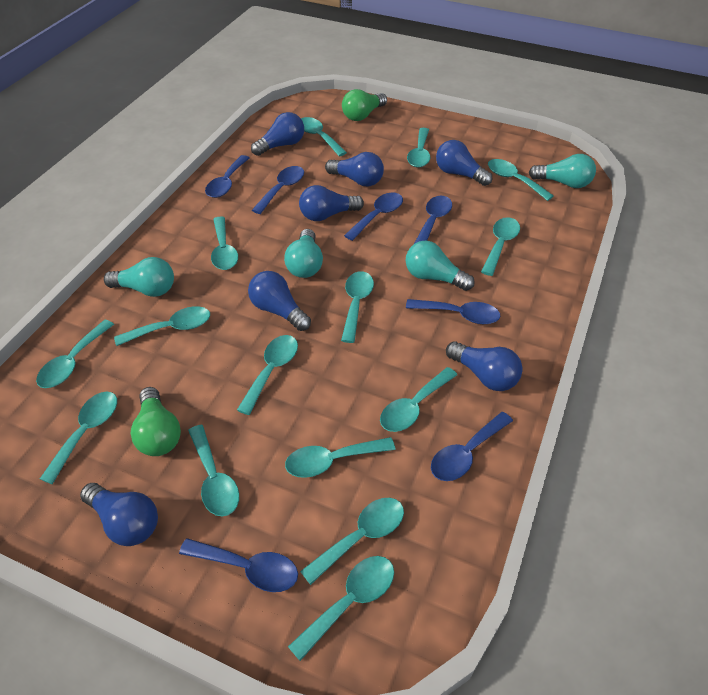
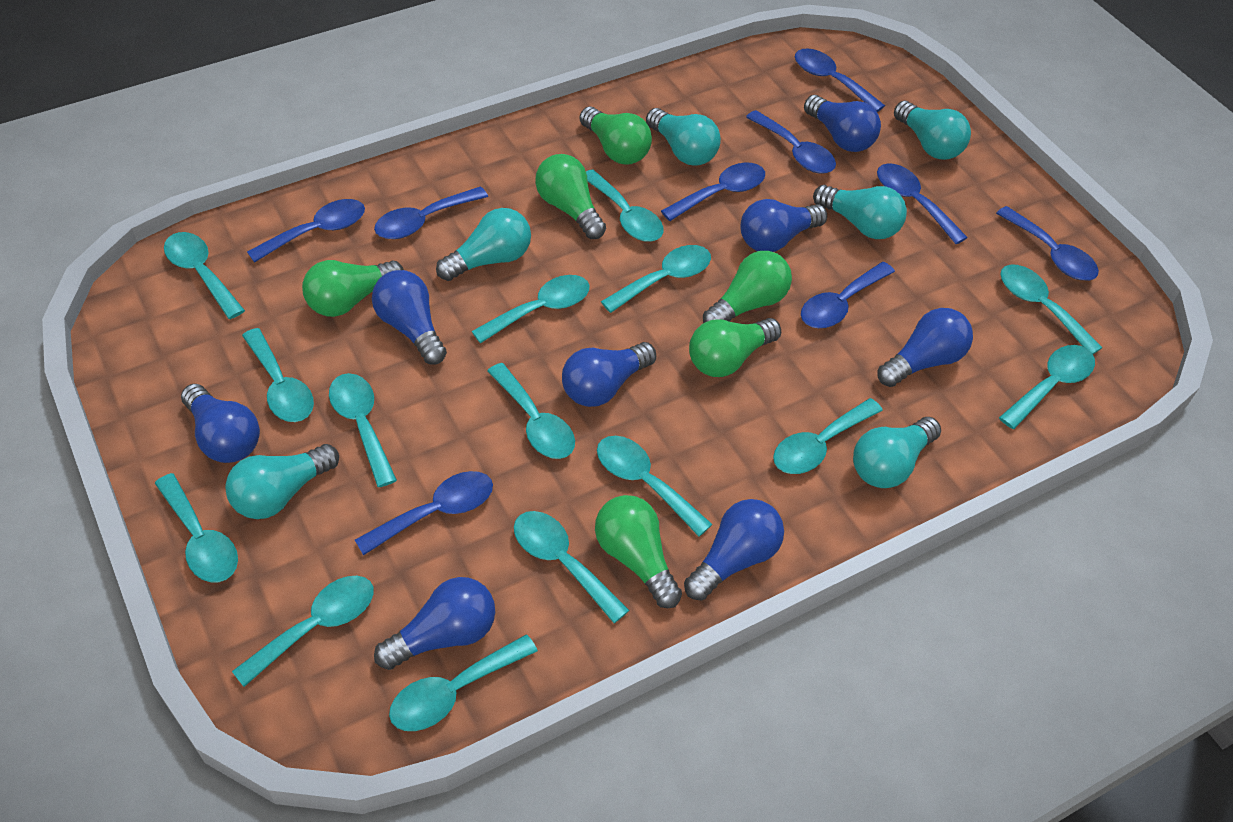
blue light bulb: 7 -> 8
blue spoon: 7 -> 9
green light bulb: 2 -> 6
turquoise light bulb: 4 -> 6

